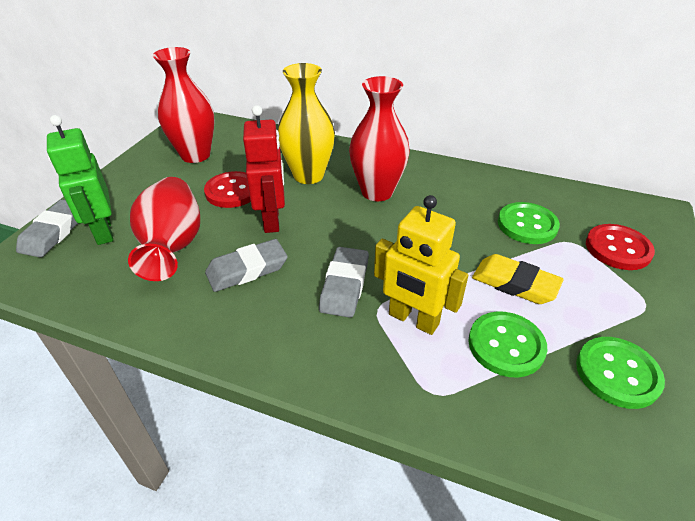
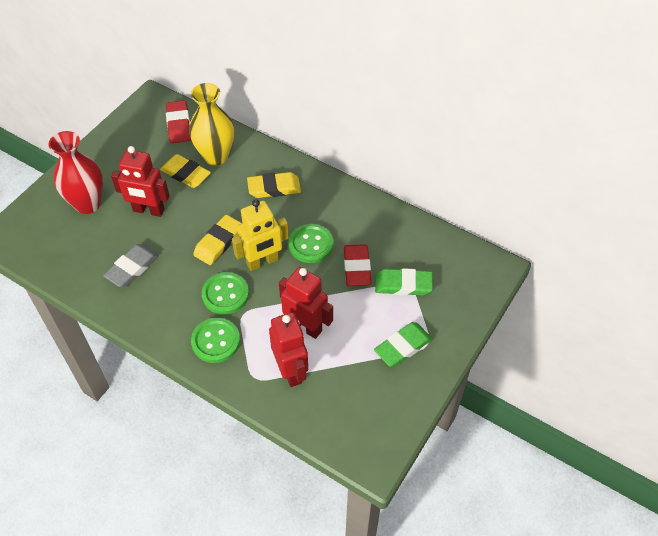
green eraser: 0 -> 2
green robot: 1 -> 0
grey eraser: 3 -> 1
red button: 2 -> 0
red eraser: 0 -> 2
red robot: 1 -> 3
red vase: 3 -> 1
yellow eraser: 1 -> 3

